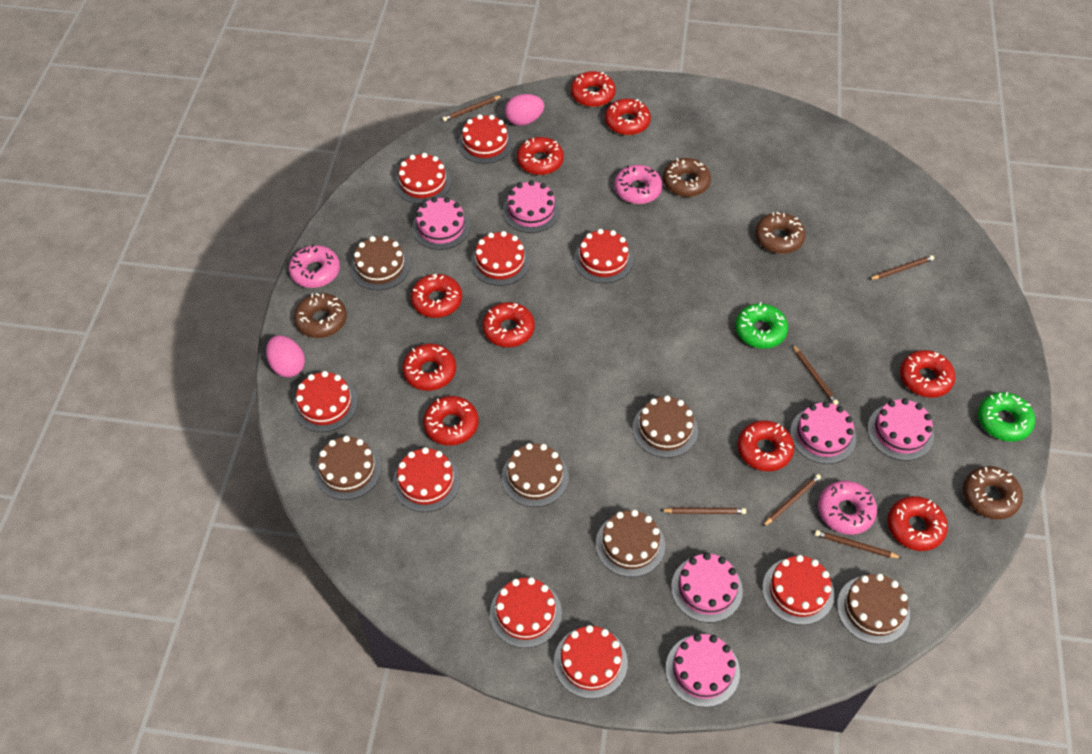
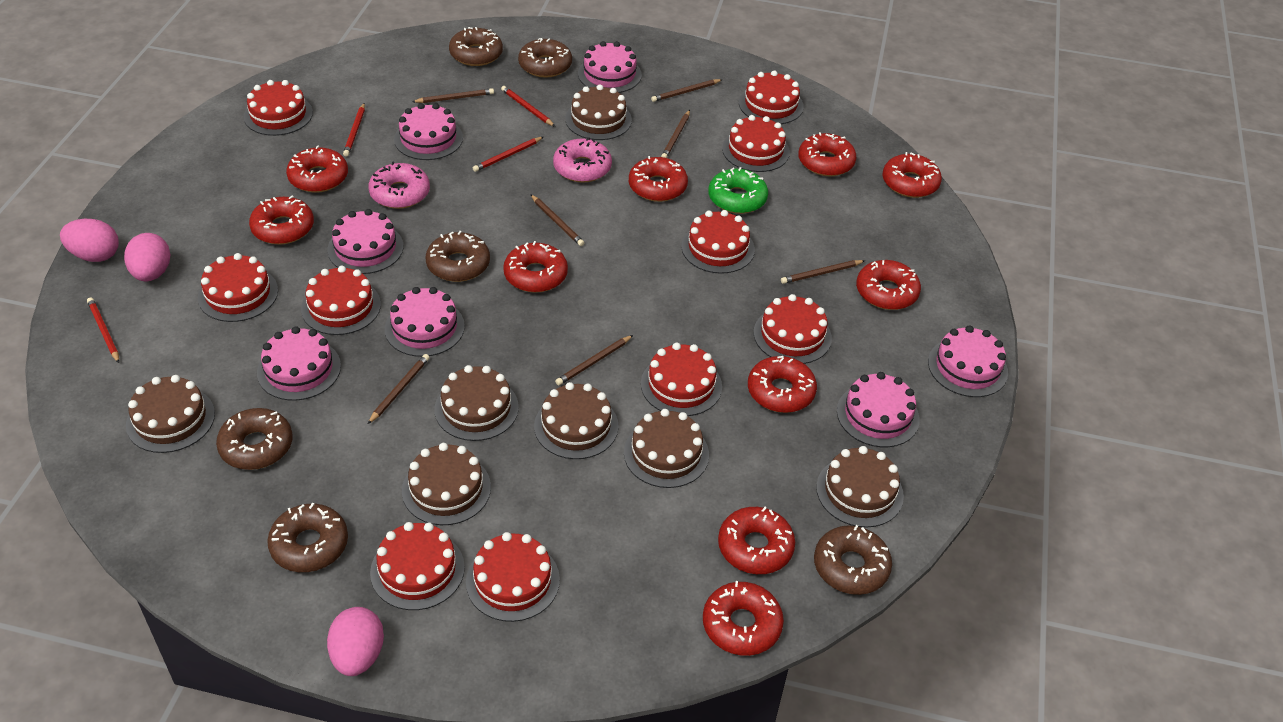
brown cake: 6 -> 7
brown donut: 4 -> 6
brown pencil: 6 -> 7
green donut: 2 -> 1
pink cake: 6 -> 7
pink donut: 3 -> 2
pink egg: 2 -> 3
red cake: 9 -> 10
red pencil: 0 -> 4

